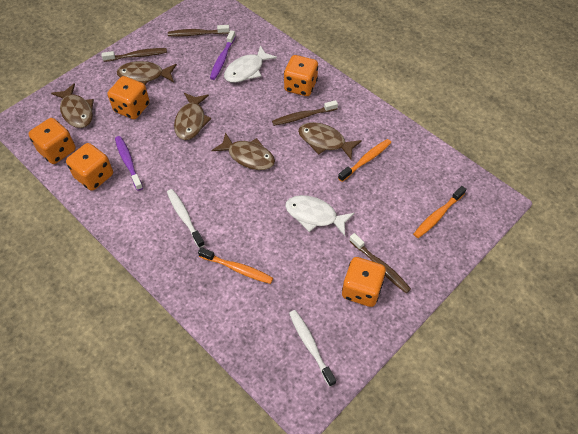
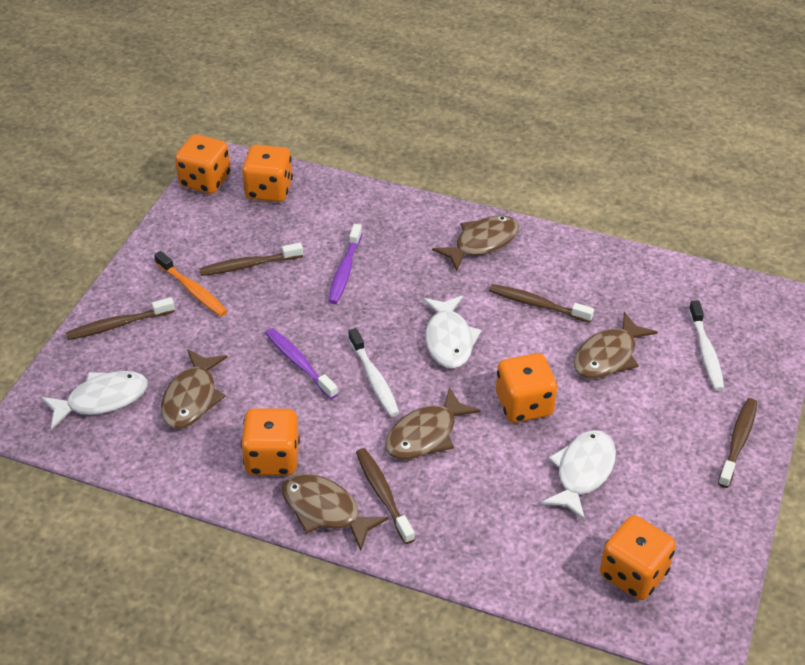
brown toothbrush: 4 -> 5
orange toothbrush: 3 -> 1
white fish: 2 -> 3

